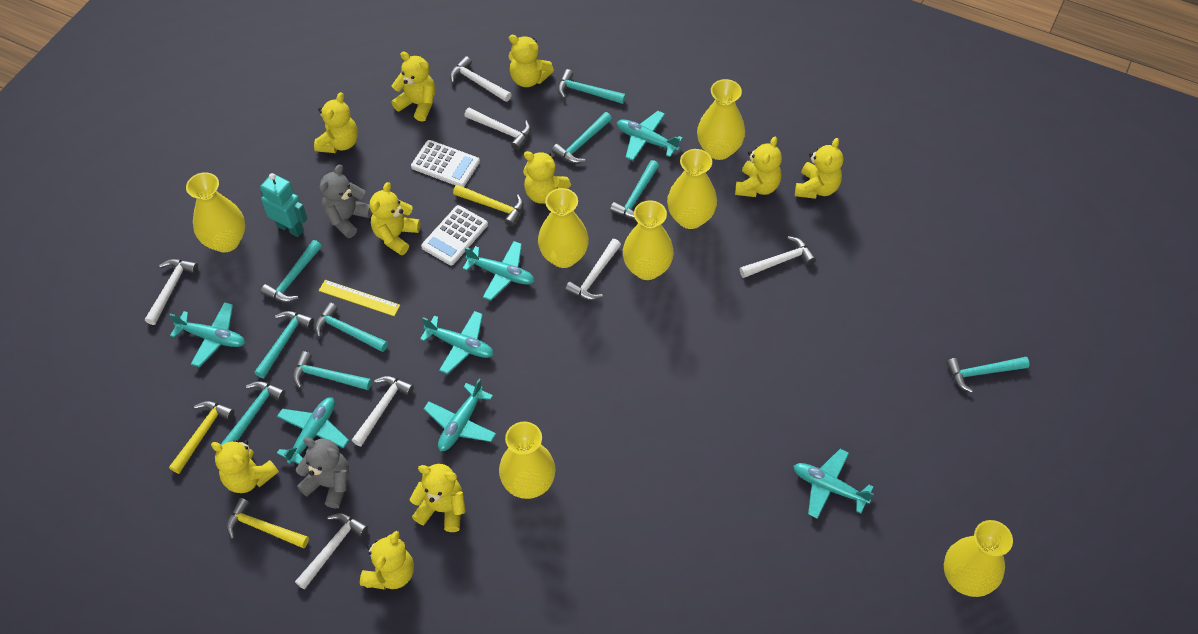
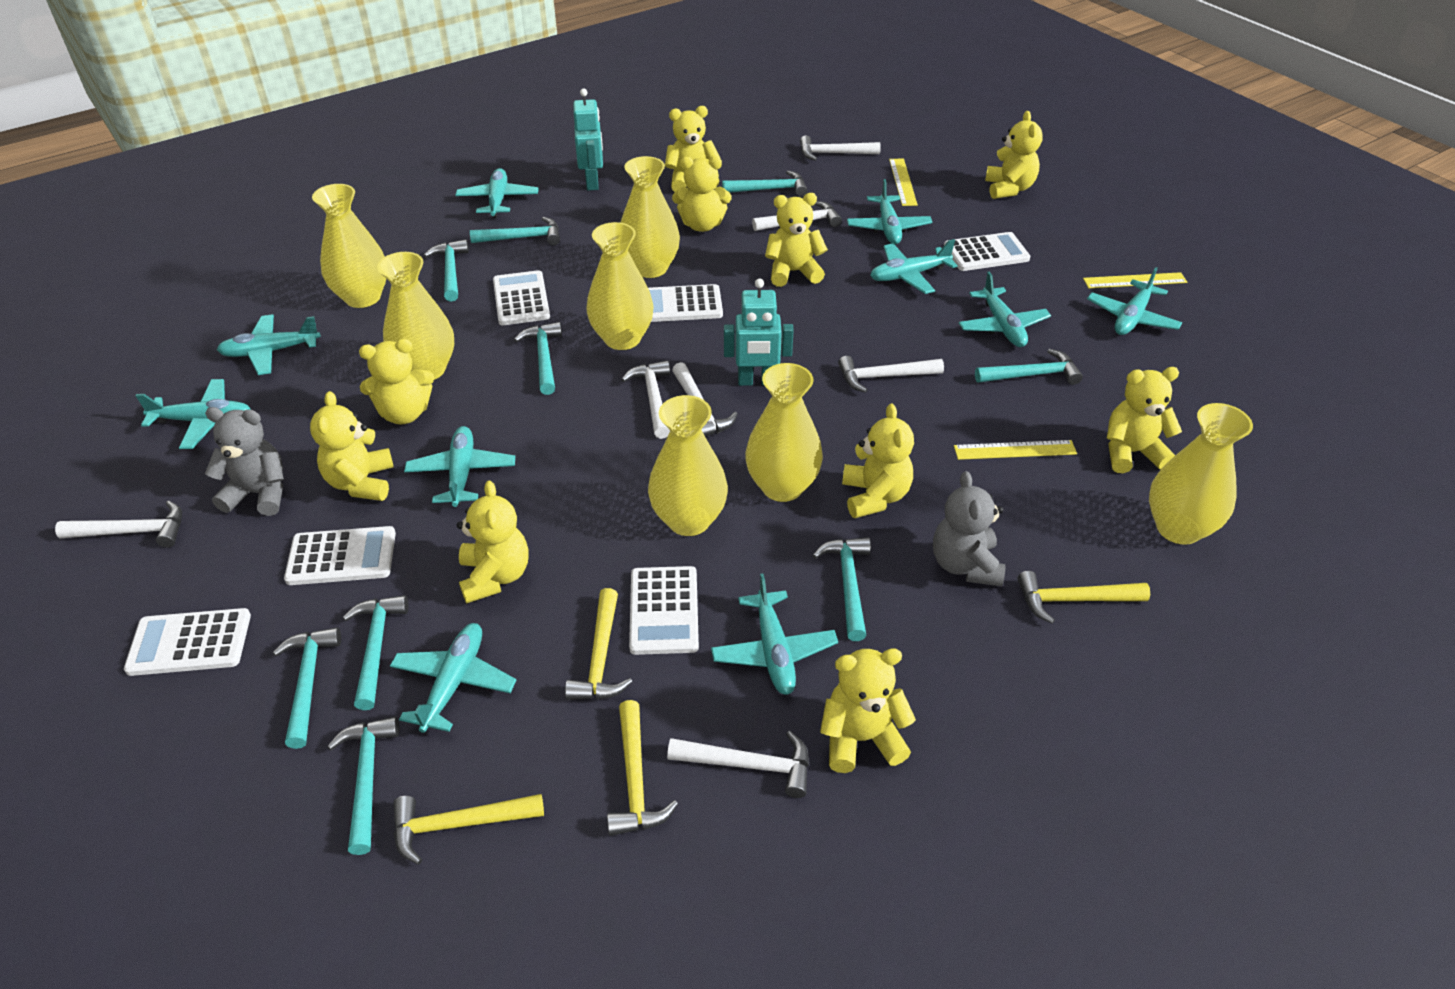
turquoise plane: 7 -> 10
turquoise robot: 1 -> 2
white calculator: 2 -> 6
yellow hammer: 3 -> 4
yellow ruler: 1 -> 3

